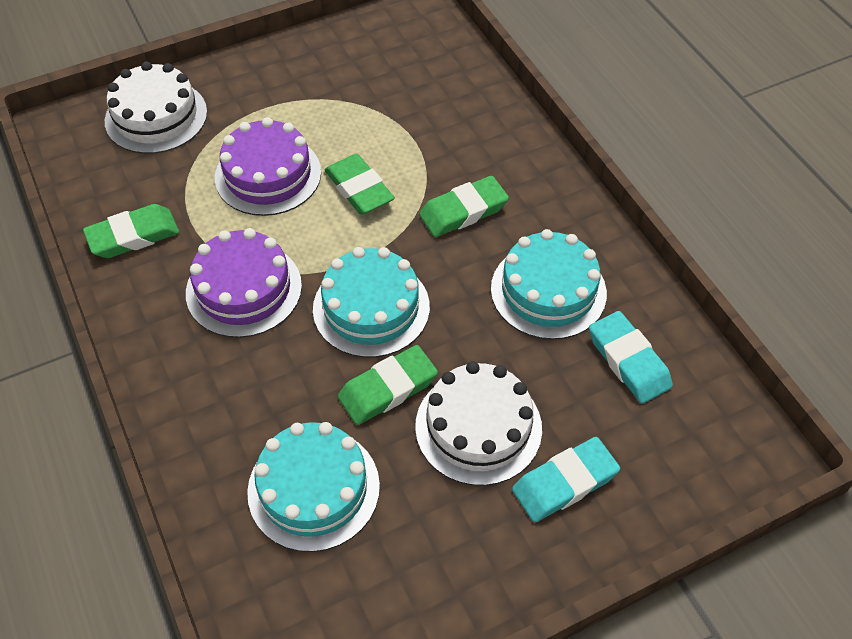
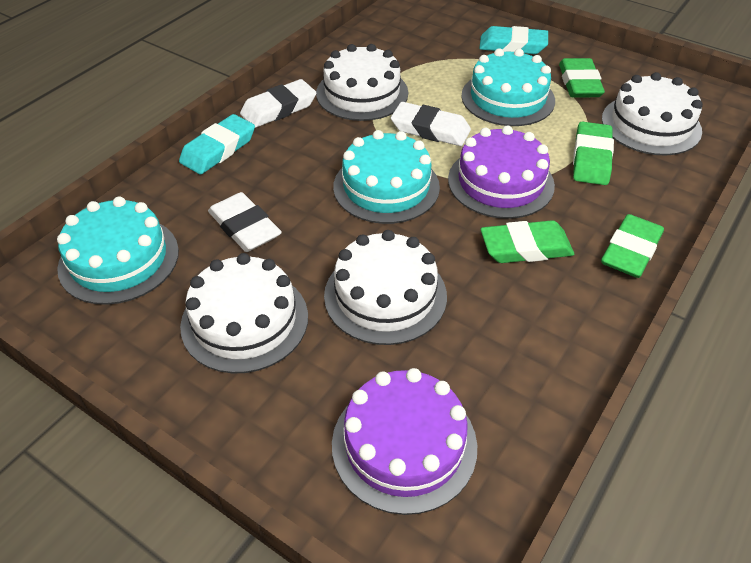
white cake: 2 -> 4
white eraser: 0 -> 3

